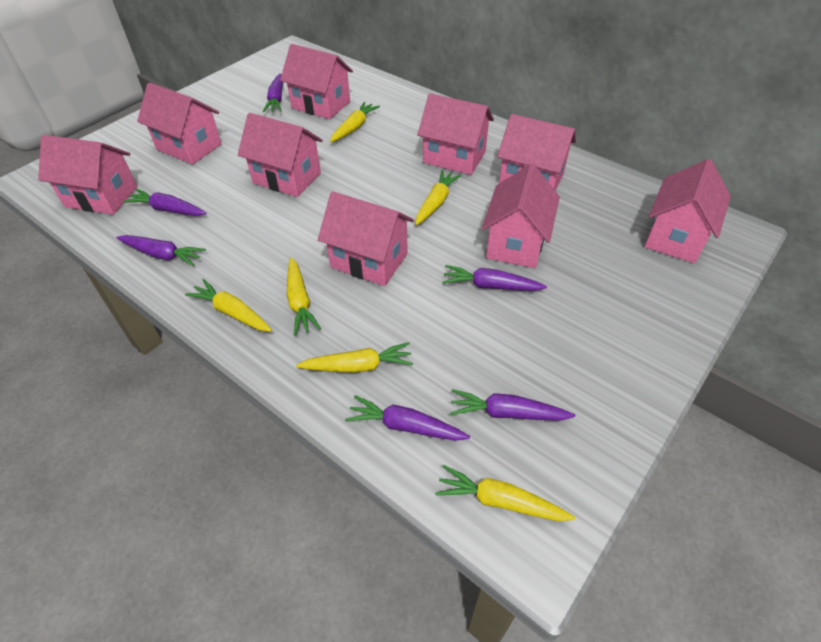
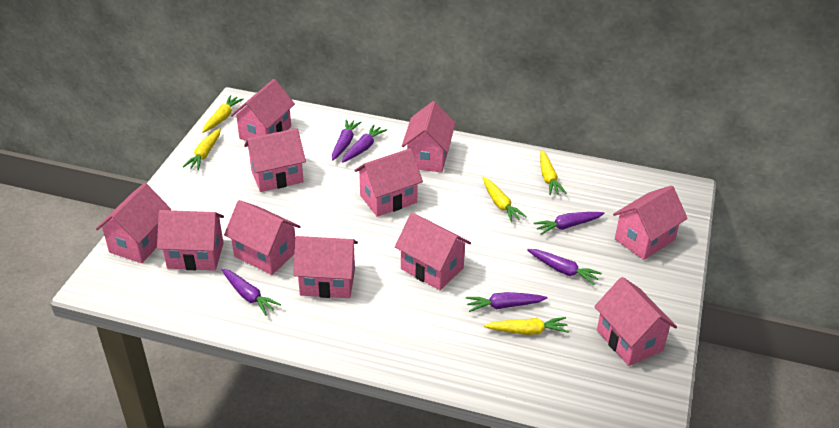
pink house: 9 -> 11
yellow carrot: 6 -> 5

